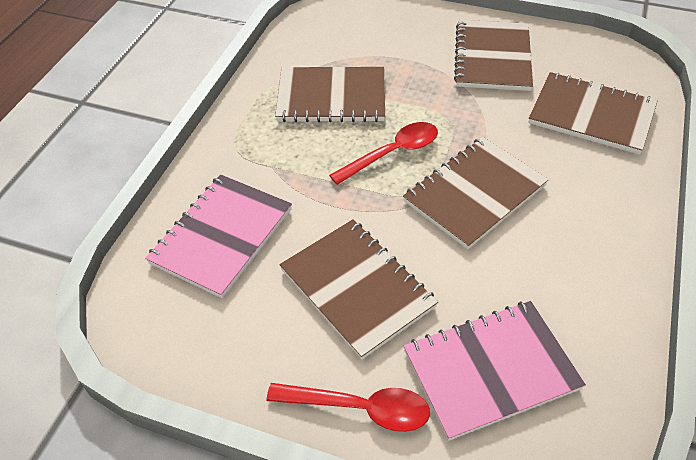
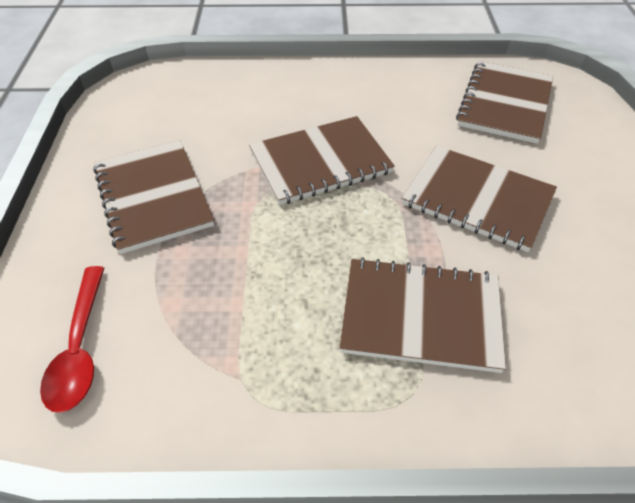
pink notebook: 2 -> 0
red spoon: 2 -> 1

